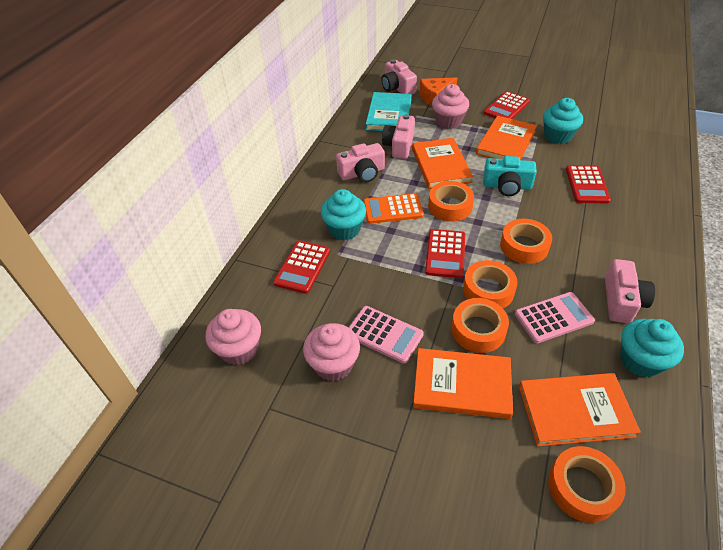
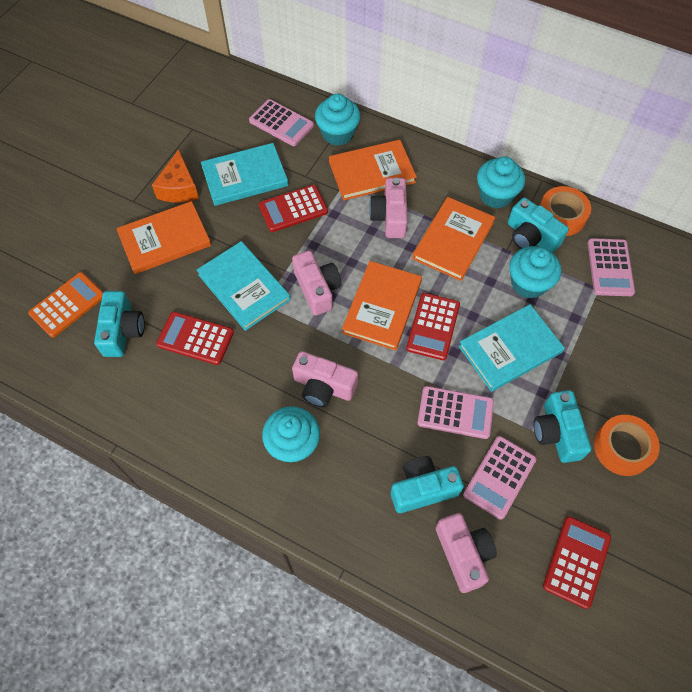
orange tape: 5 -> 2
pink calculator: 2 -> 4
pink cupcake: 3 -> 0
turquoise book: 1 -> 3
turquoise camera: 1 -> 4
turquoise cupcake: 3 -> 4

